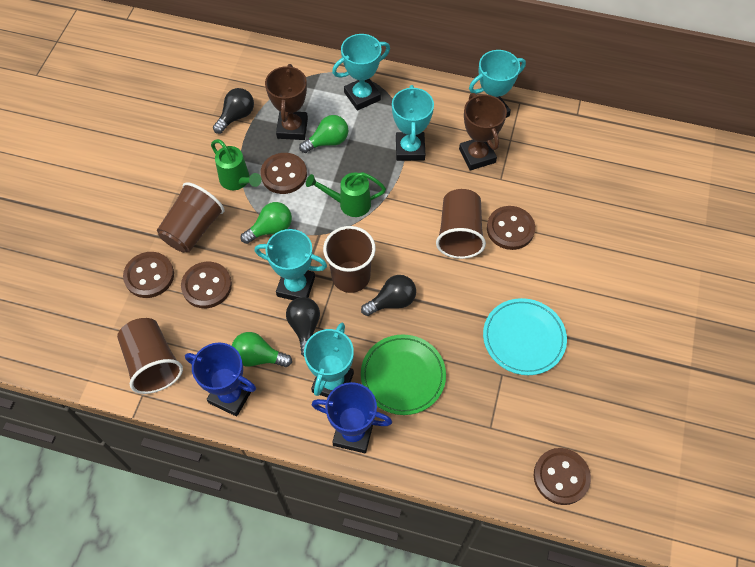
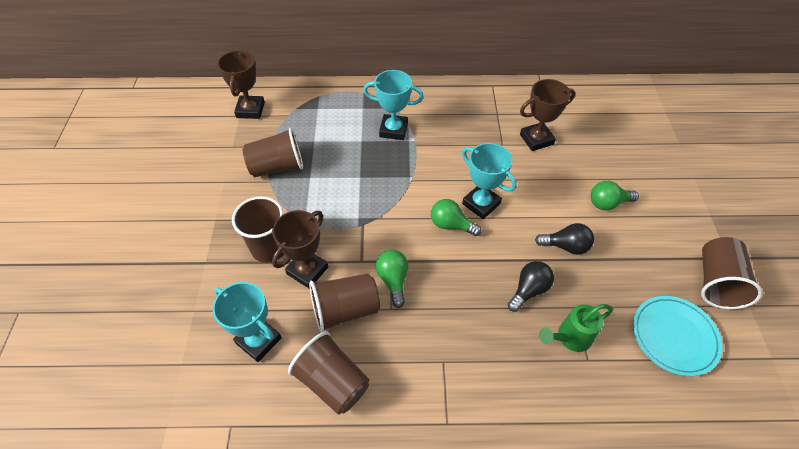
black light bulb: 3 -> 2
blue trophy: 2 -> 0
brown button: 5 -> 0
brown cup: 4 -> 5
brown trophy: 2 -> 3
green plate: 1 -> 0
green watering can: 2 -> 1
turquoise trophy: 5 -> 3

